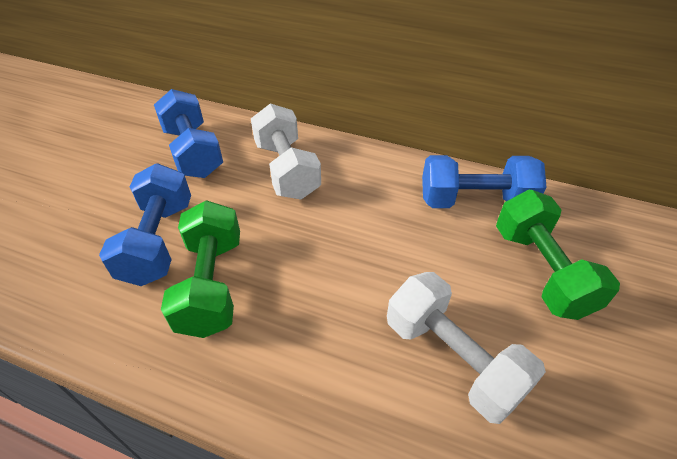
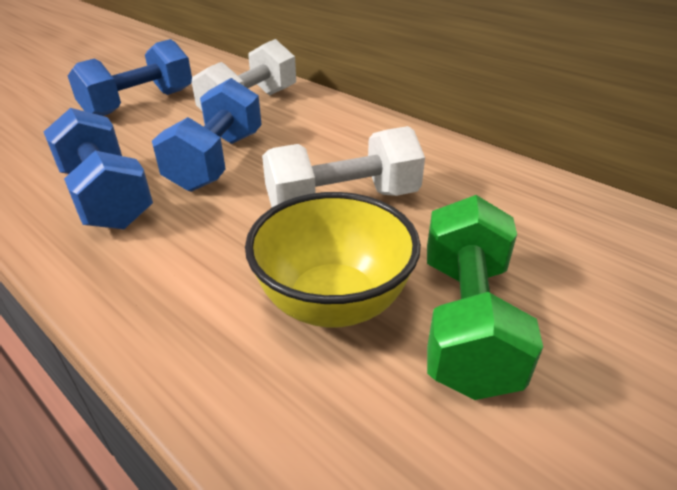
green dumbbell: 2 -> 1
yellow bowl: 0 -> 1

